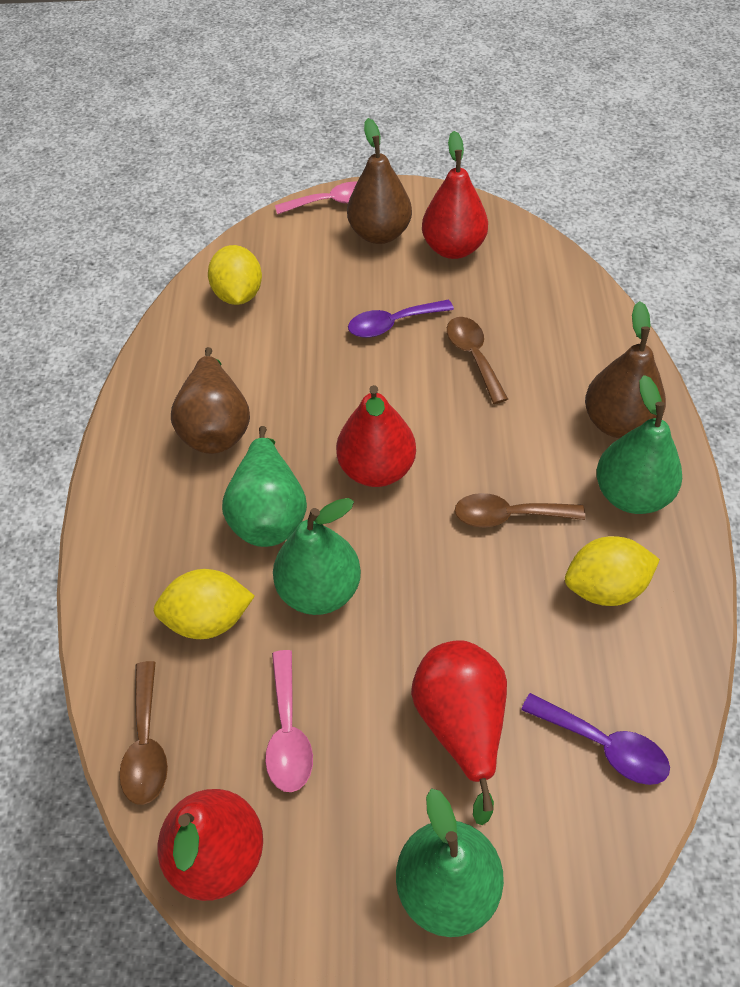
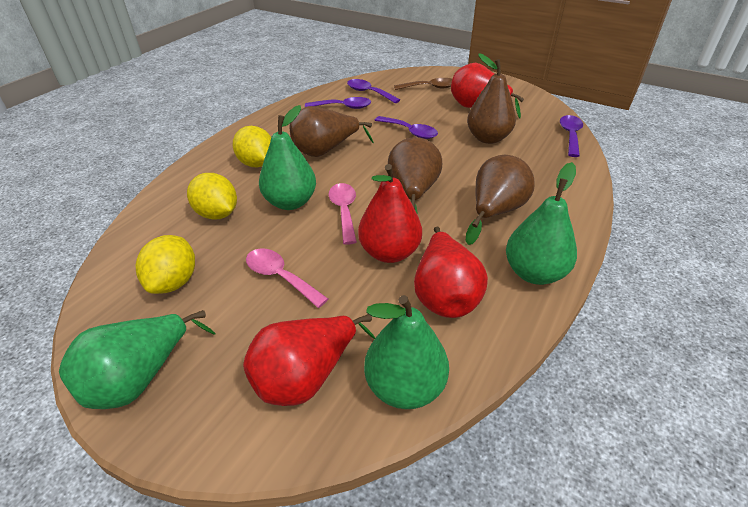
brown pear: 3 -> 4
brown spoon: 3 -> 1
purple spoon: 2 -> 4

